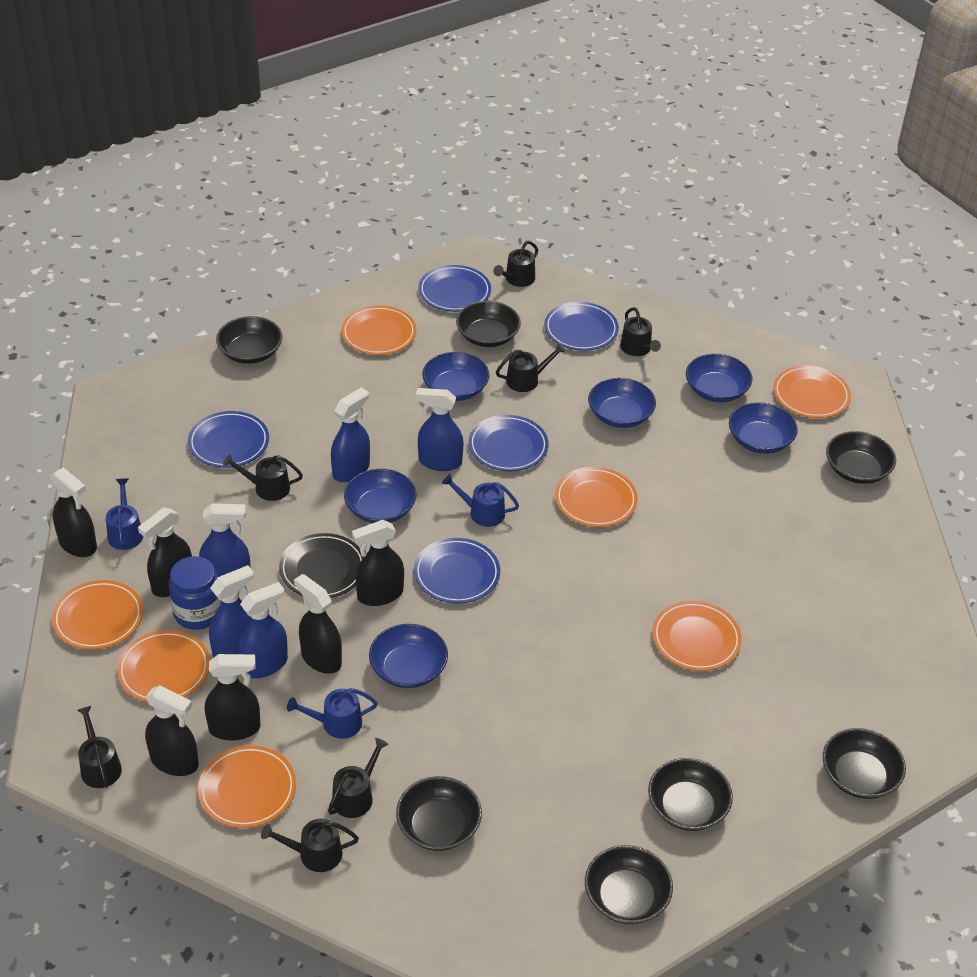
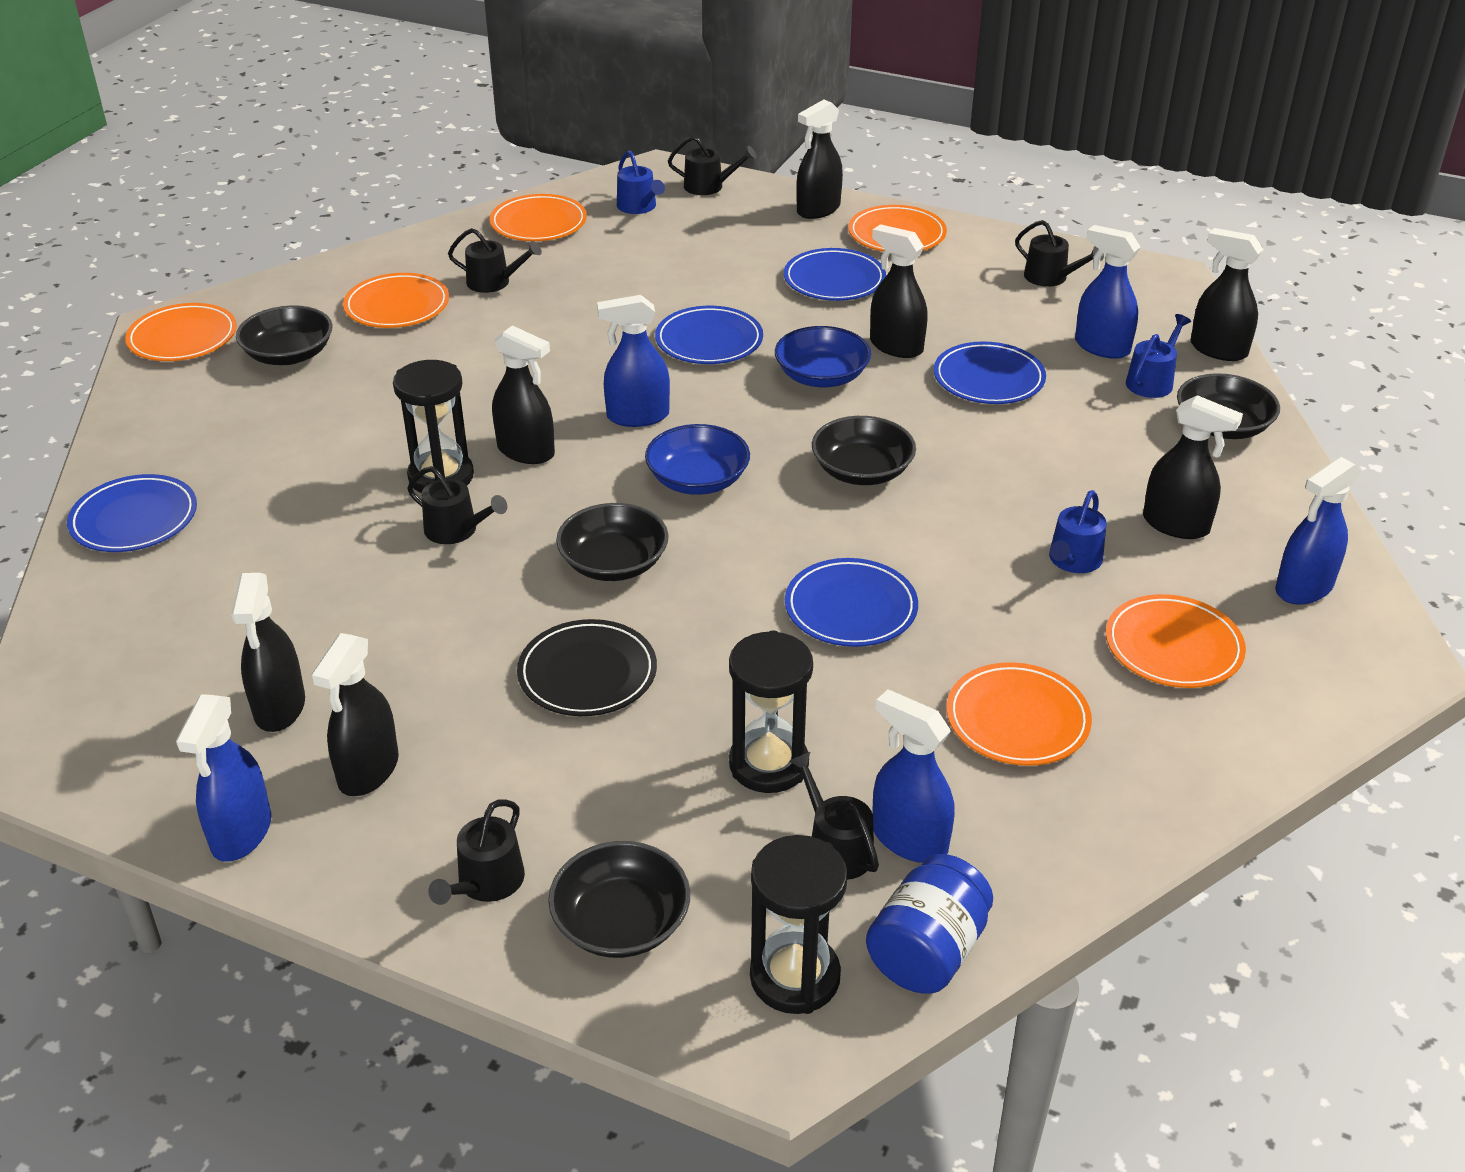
black bowl: 7 -> 5
black hourglass: 0 -> 3
black spray bottle: 6 -> 7
black watering can: 7 -> 6
blue bowl: 6 -> 2
orange plate: 7 -> 6

